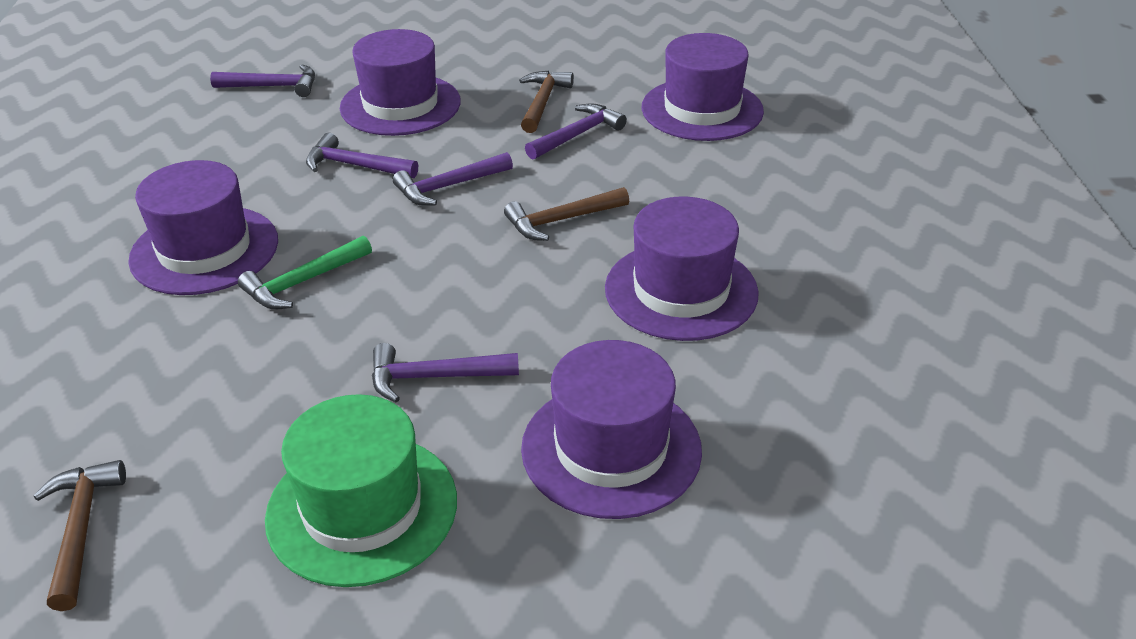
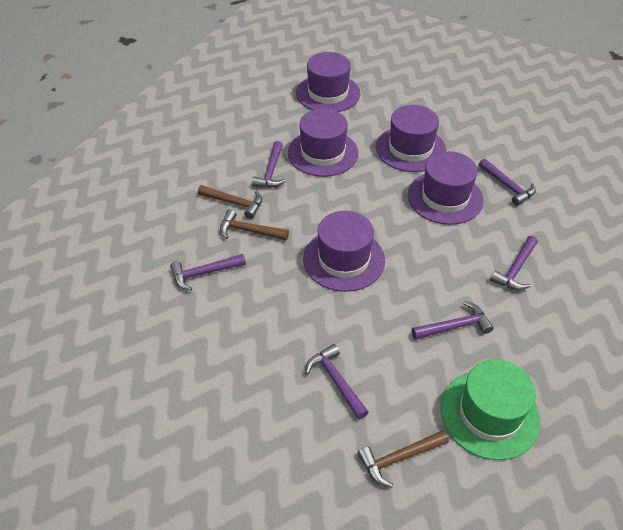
green hammer: 1 -> 0
purple hammer: 5 -> 6

